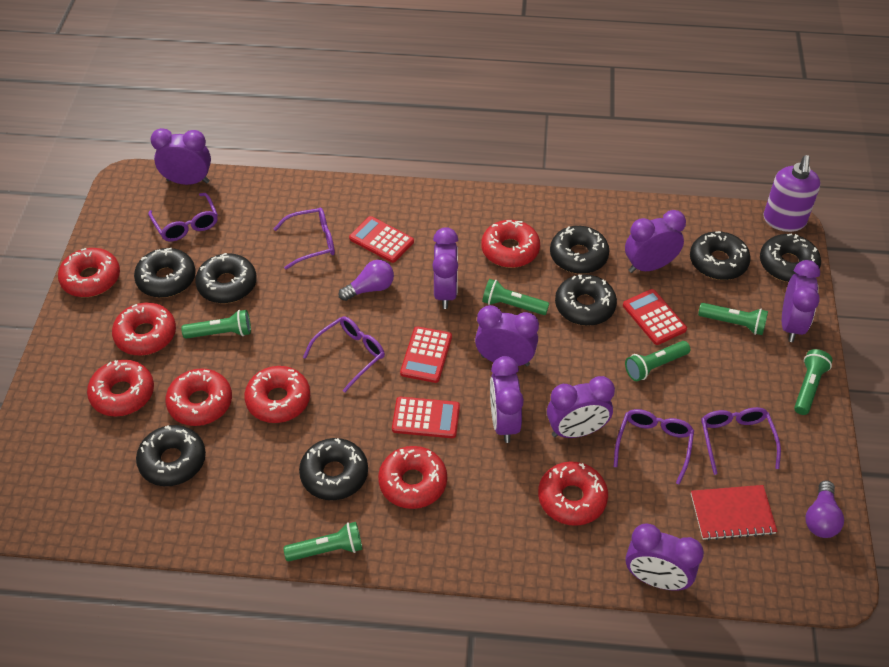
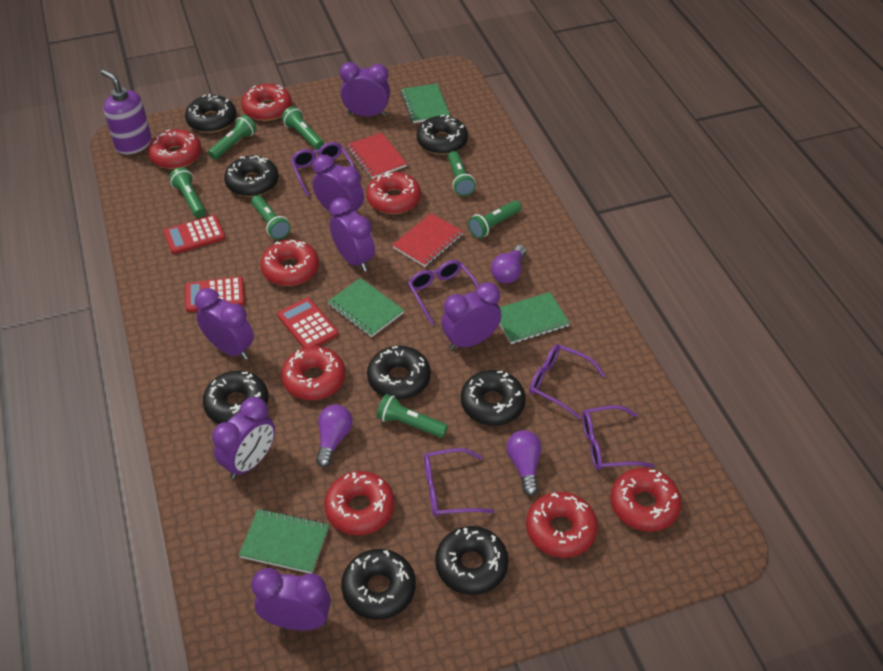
green flashlight: 6 -> 7
green notebook: 0 -> 4
purple clock: 8 -> 7
purple light bulb: 2 -> 3
red calculator: 4 -> 3
red notebook: 1 -> 2

